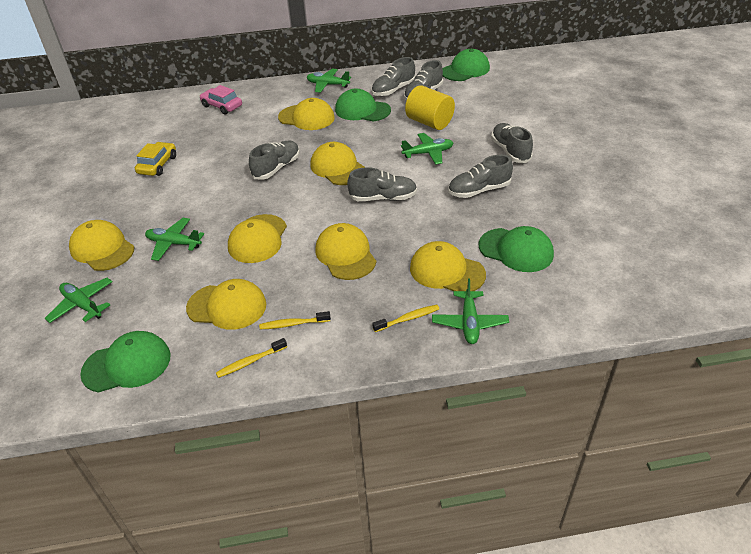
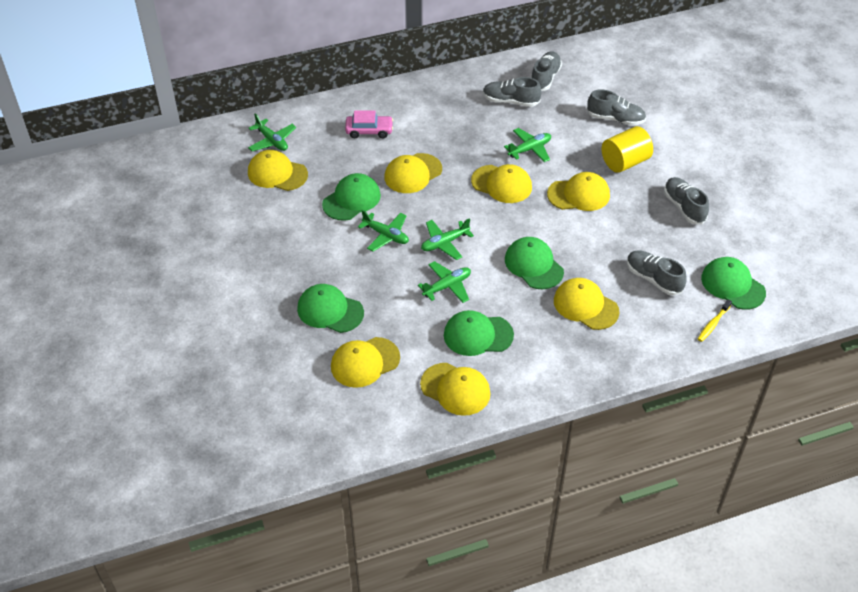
green cap: 4 -> 5
grey shoe: 6 -> 5
yellow car: 1 -> 0
yellow toothbrush: 3 -> 1

